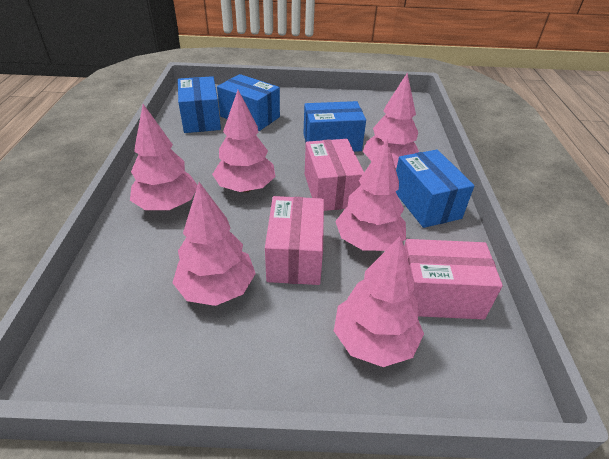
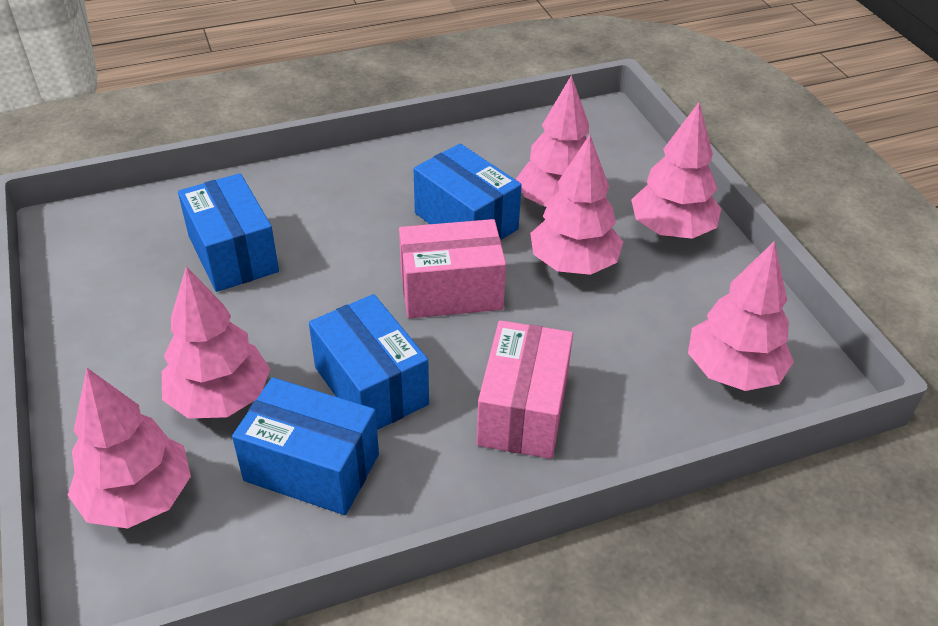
pink box: 3 -> 2

